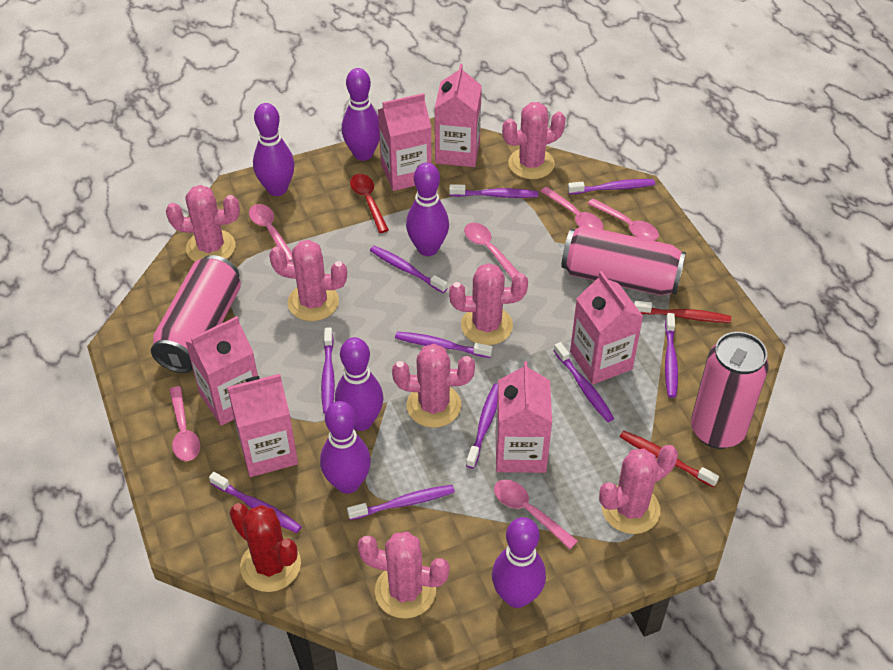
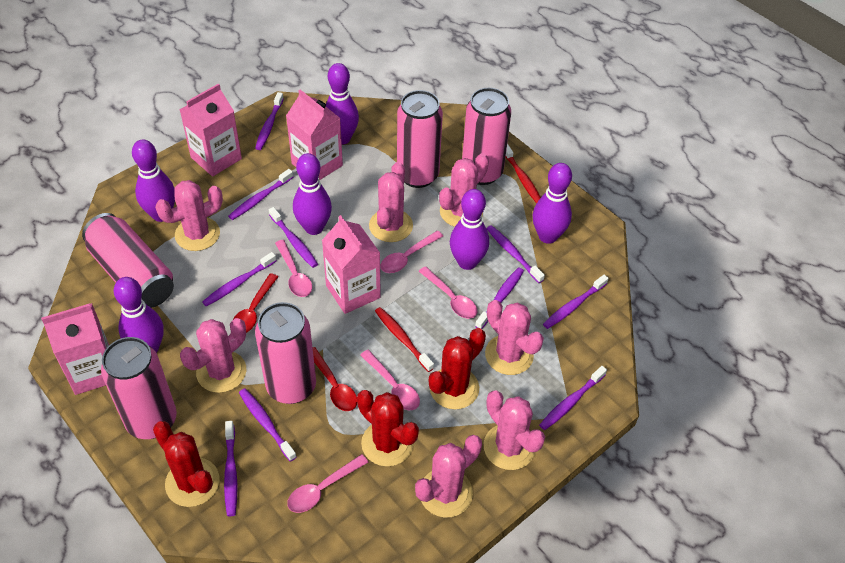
pink can: 3 -> 5
pink carton: 6 -> 4
pink spoon: 6 -> 5
red cactus: 1 -> 3
red spoon: 1 -> 2

